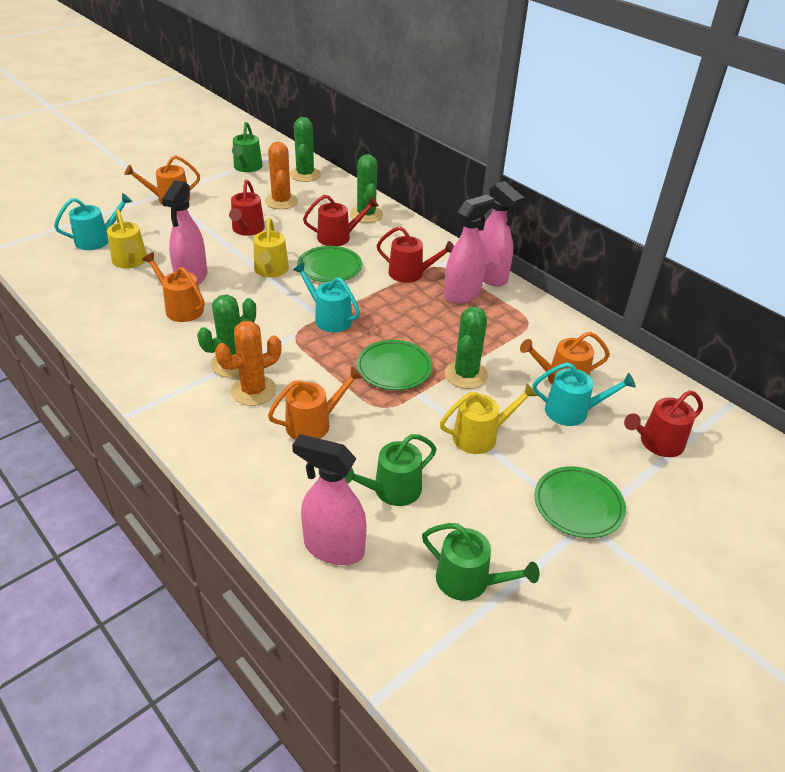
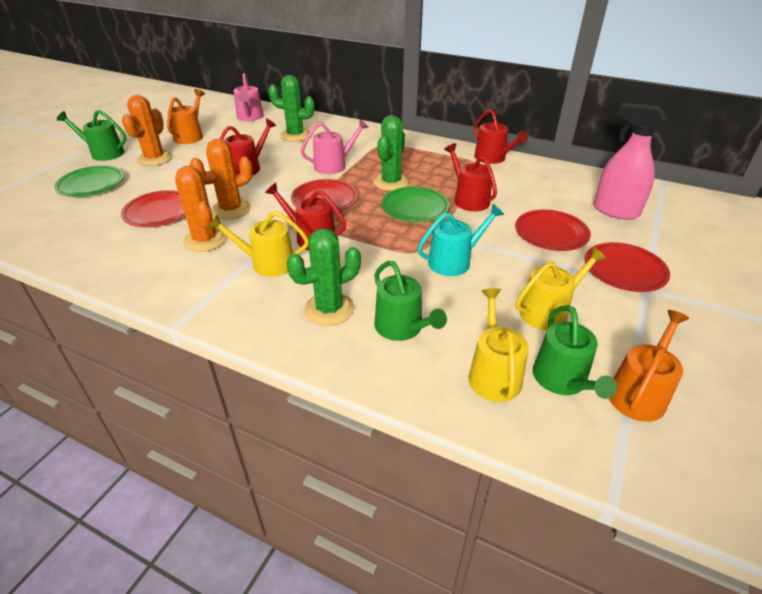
green cactus: 4 -> 3
green plate: 3 -> 2
orange cactus: 2 -> 3
orange watering can: 4 -> 2
pink spray bottle: 4 -> 1
pink watering can: 0 -> 2
red plate: 0 -> 4
turquoise watering can: 3 -> 1

